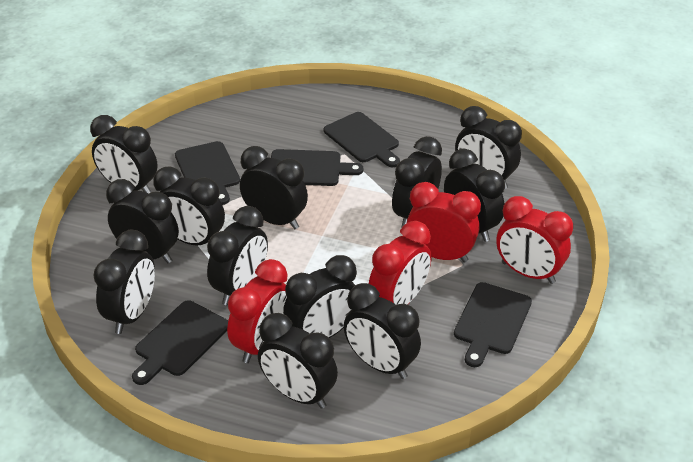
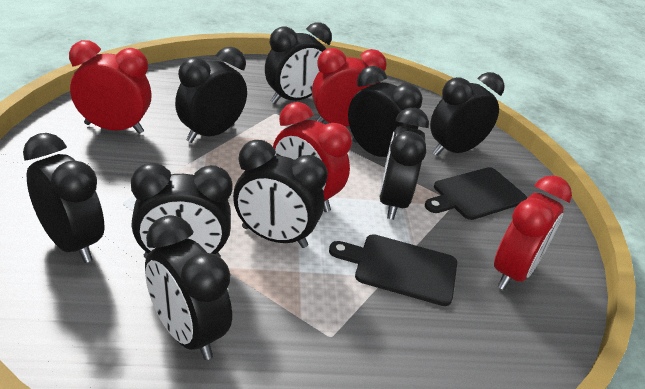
black clock: 12 -> 9
black cutting board: 5 -> 2

